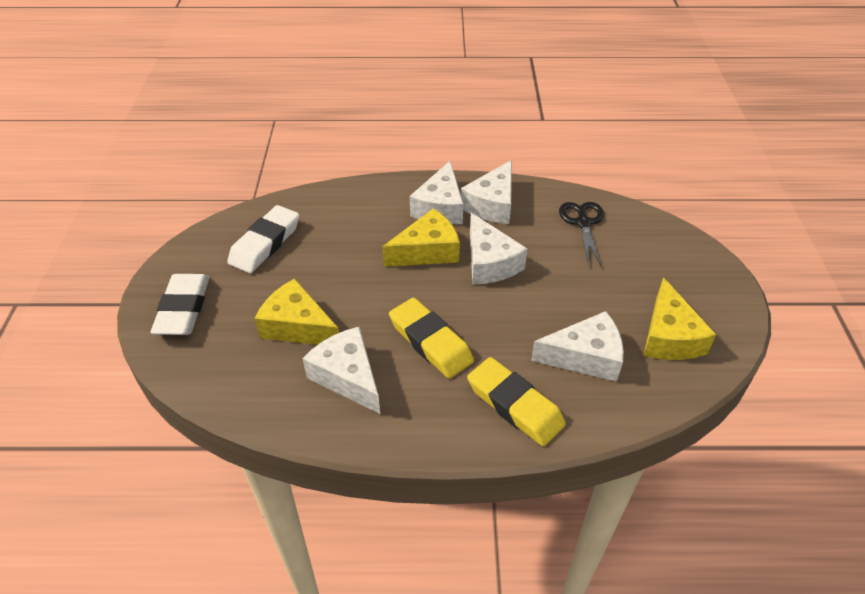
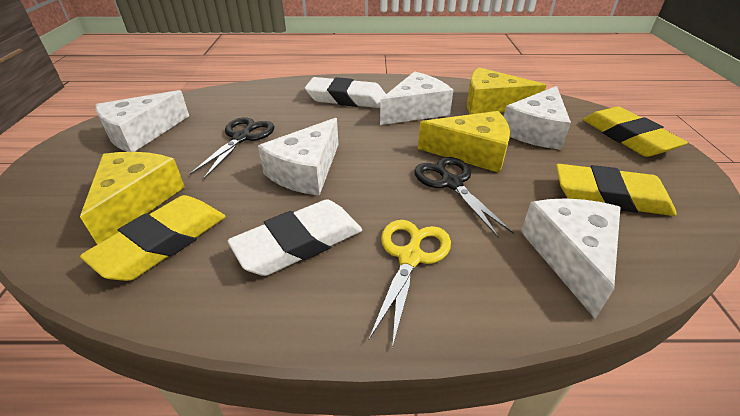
black scissors: 1 -> 2
yellow eraser: 2 -> 3
yellow scissors: 0 -> 1

